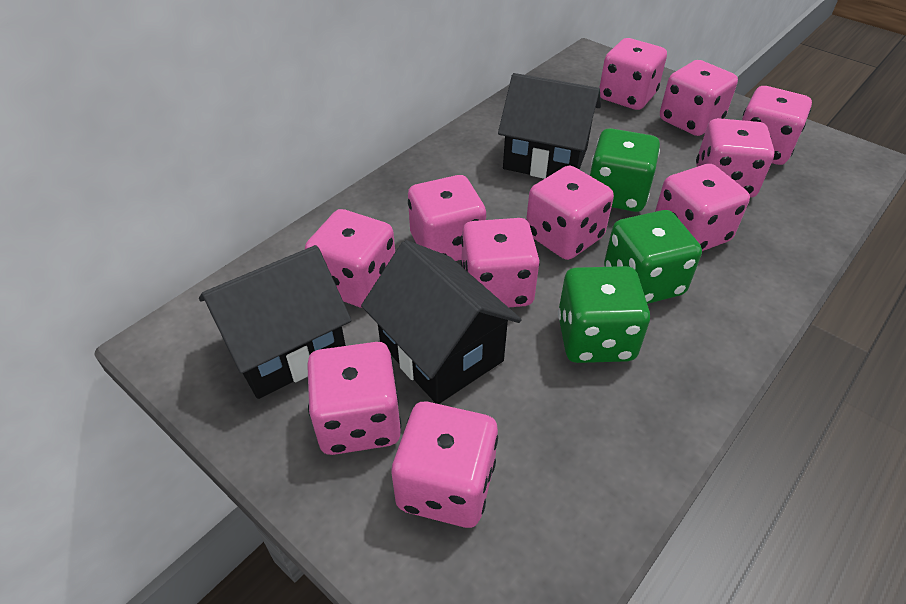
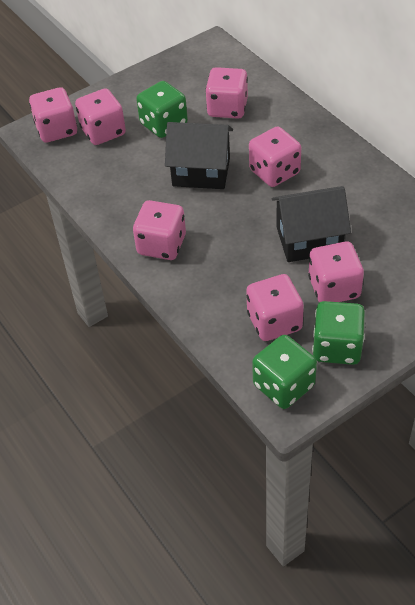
black house: 3 -> 2
pink dice: 11 -> 7

